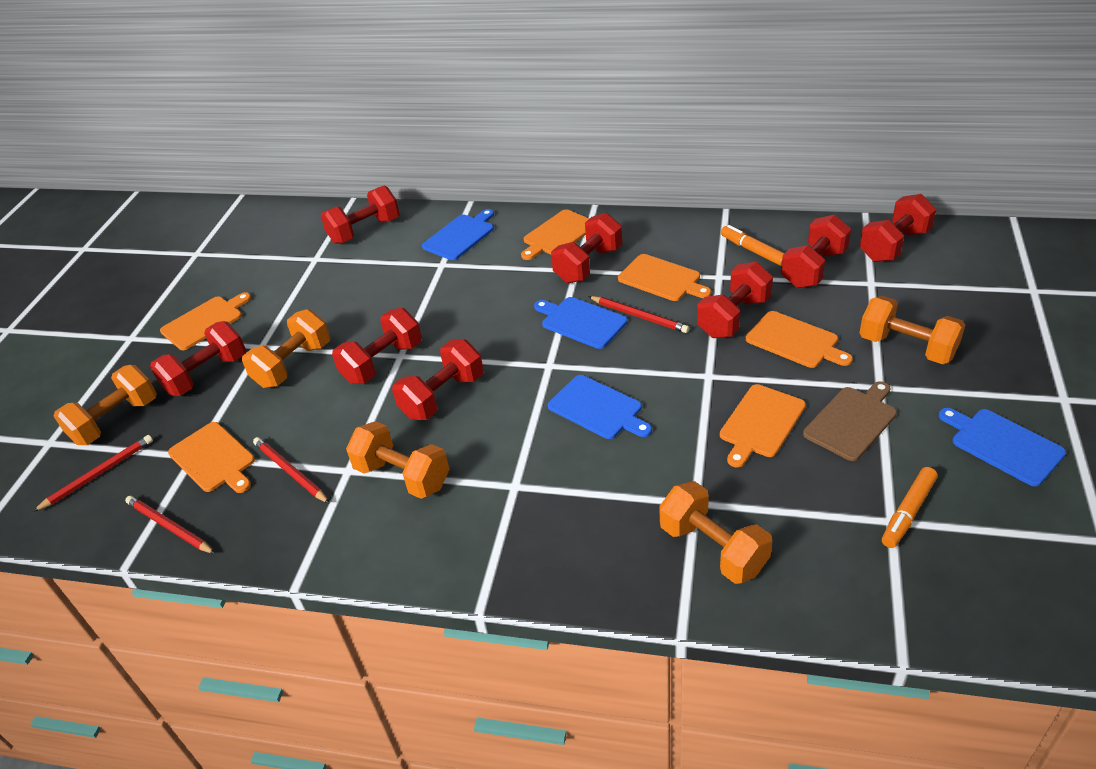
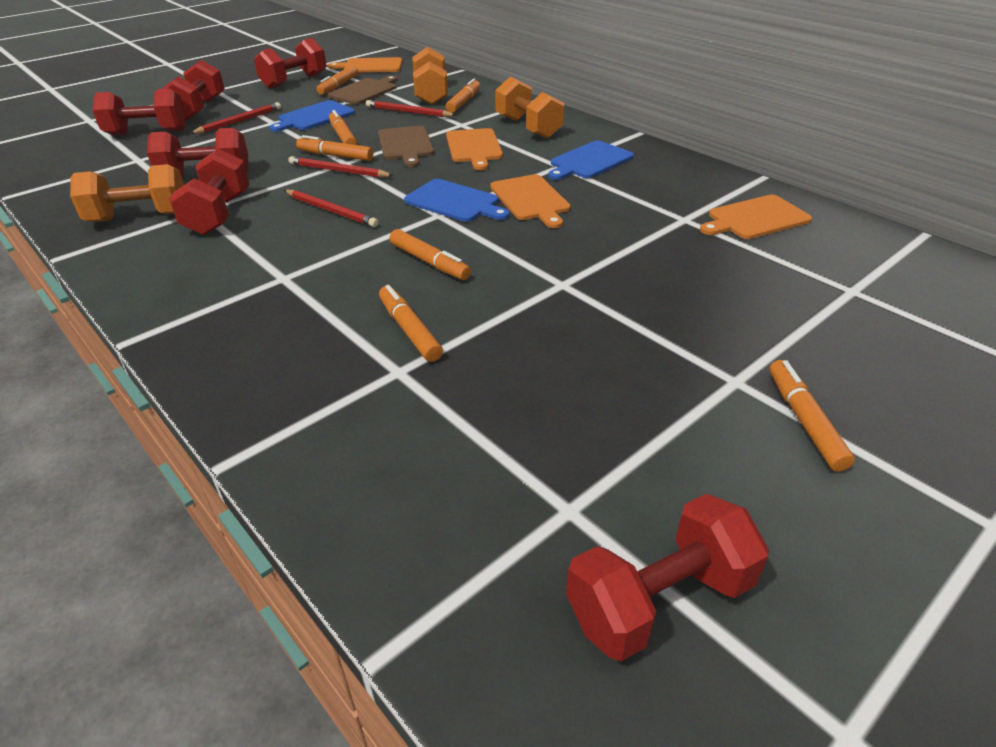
blue cutting board: 4 -> 3
brown cutting board: 1 -> 2
orange cutting board: 6 -> 4
orange dumbbell: 5 -> 3
orange marker: 2 -> 7
red dumbbell: 8 -> 6

